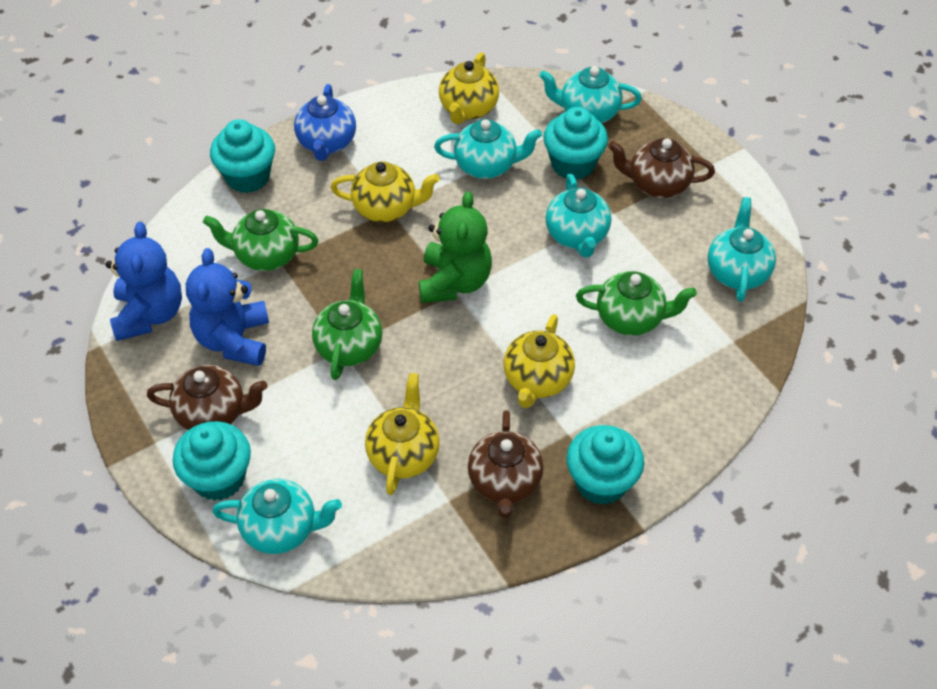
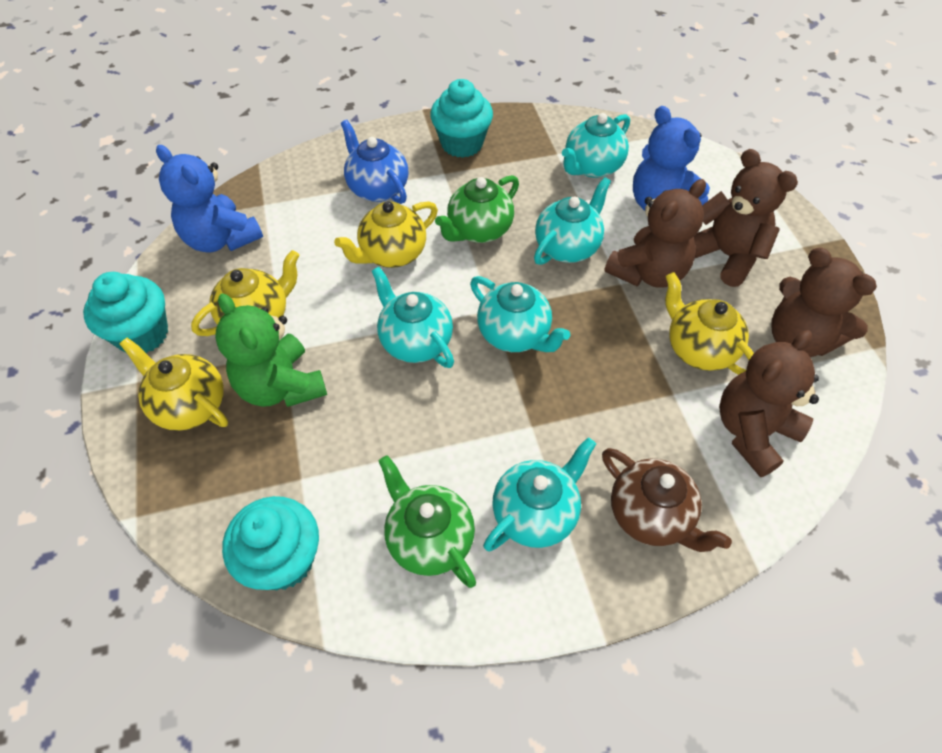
brown teapot: 3 -> 1
brown teddy bear: 0 -> 4
green teapot: 3 -> 2
turquoise cupcake: 4 -> 3

